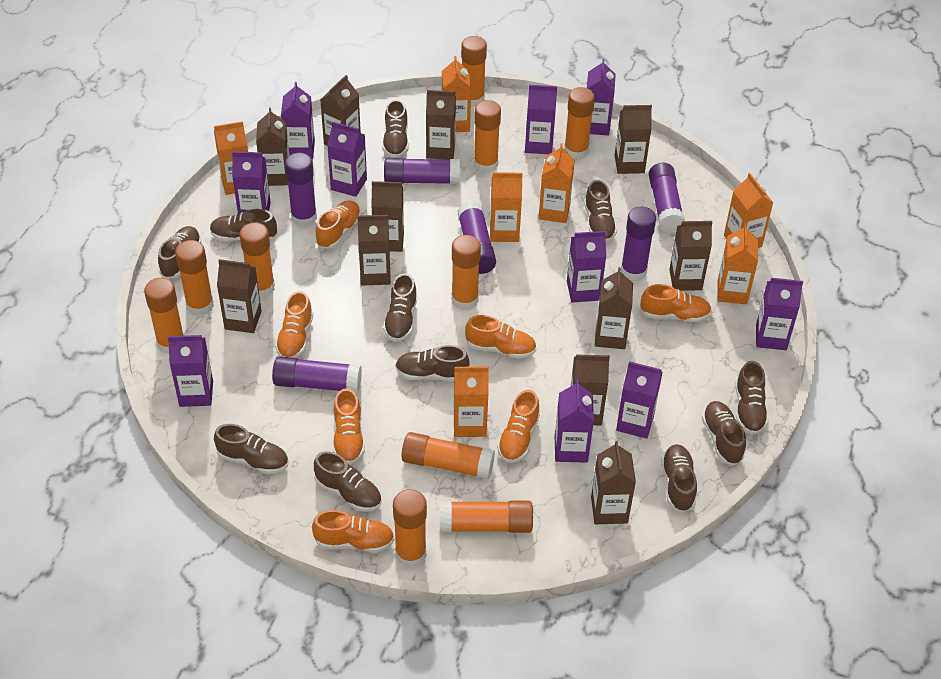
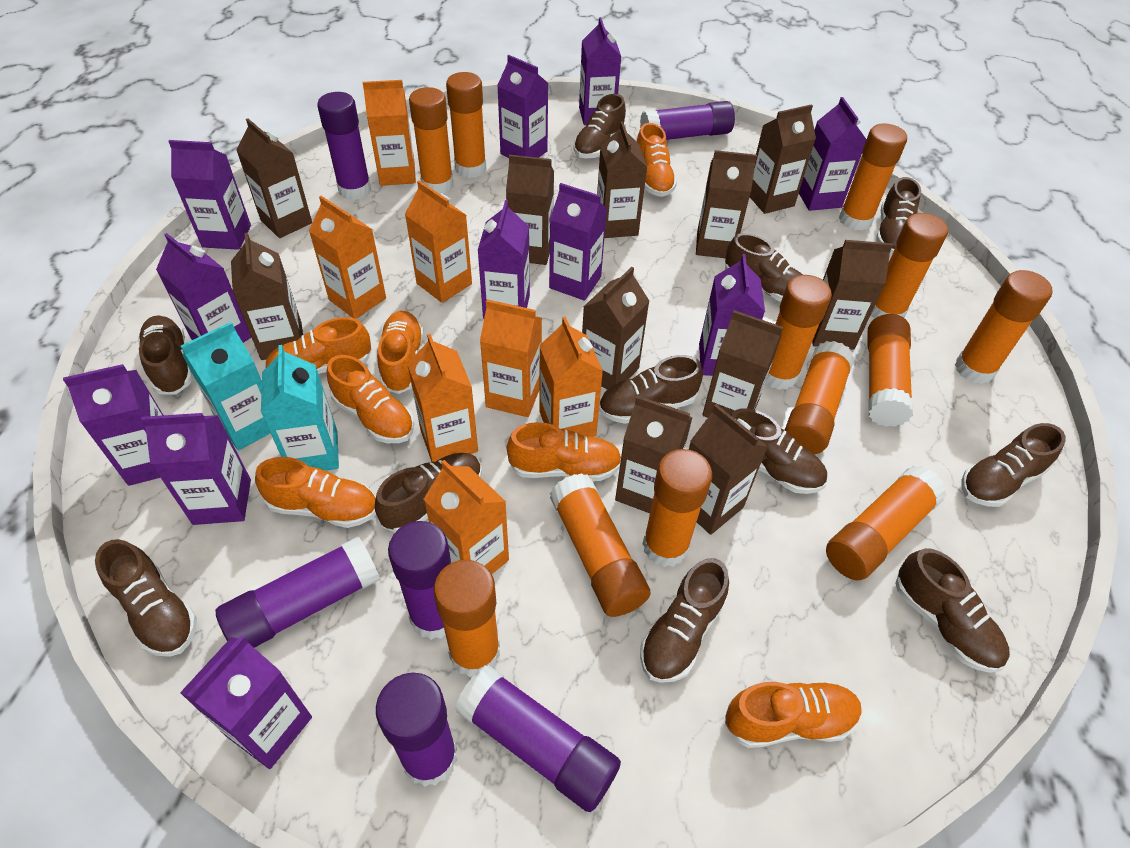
orange glue stick: 10 -> 12
purple carton: 10 -> 11
turquoise carton: 0 -> 2

